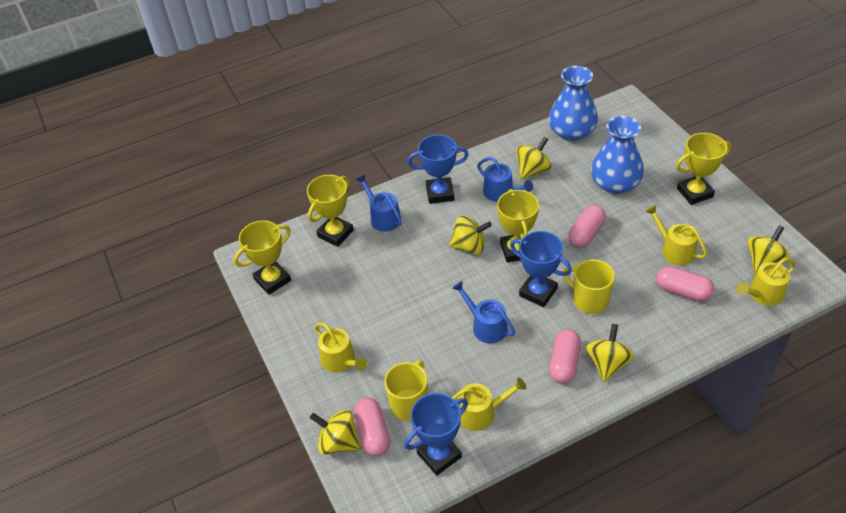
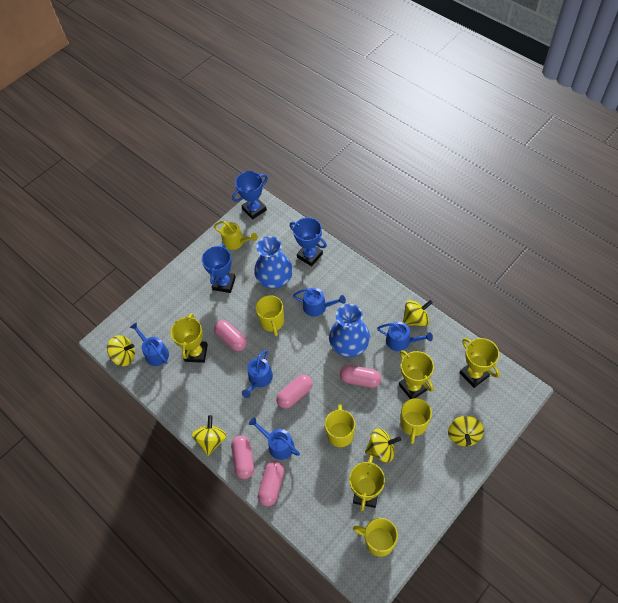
blue watering can: 3 -> 5
pink capsule: 4 -> 5
yellow mug: 2 -> 4
yellow watering can: 4 -> 1

